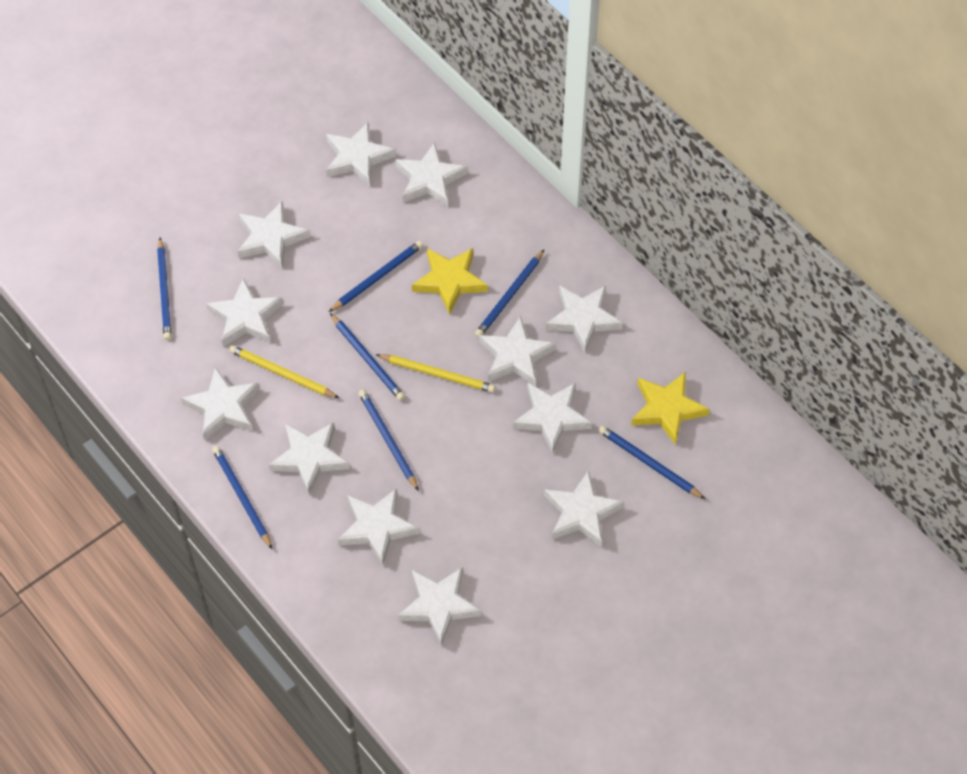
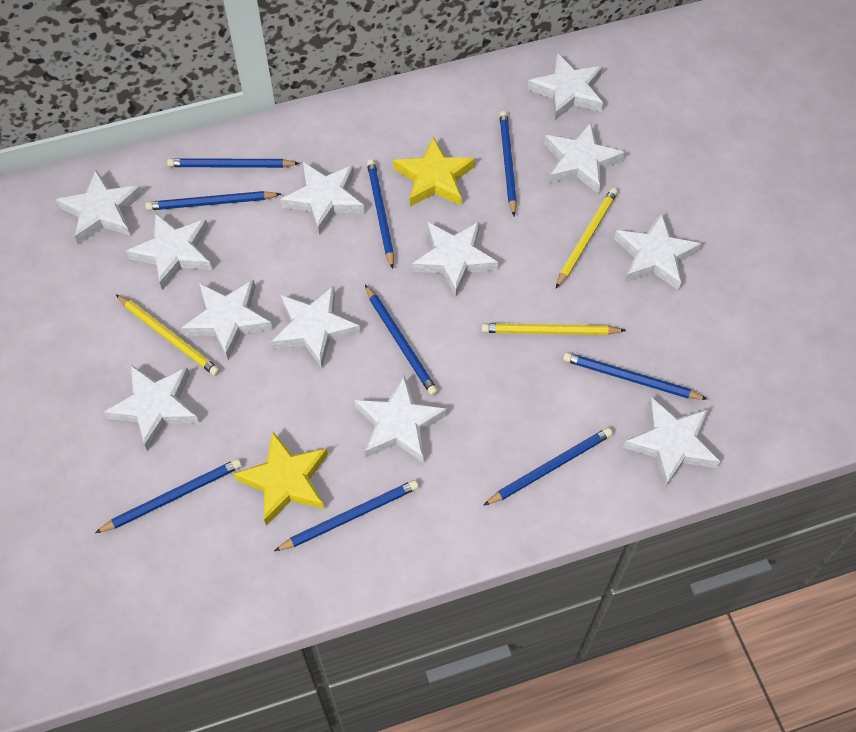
blue pencil: 7 -> 9
yellow pencil: 2 -> 3

